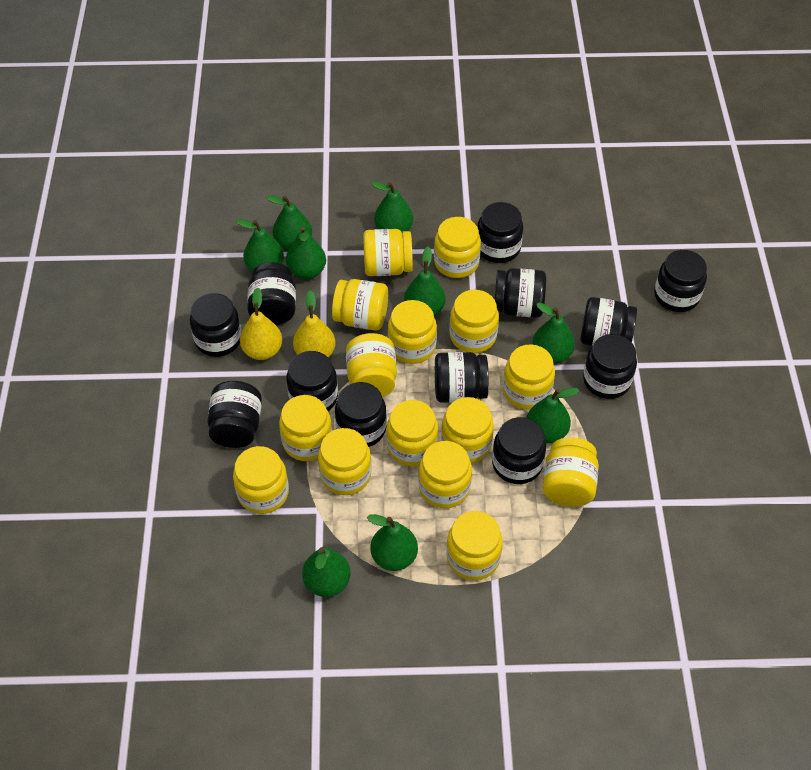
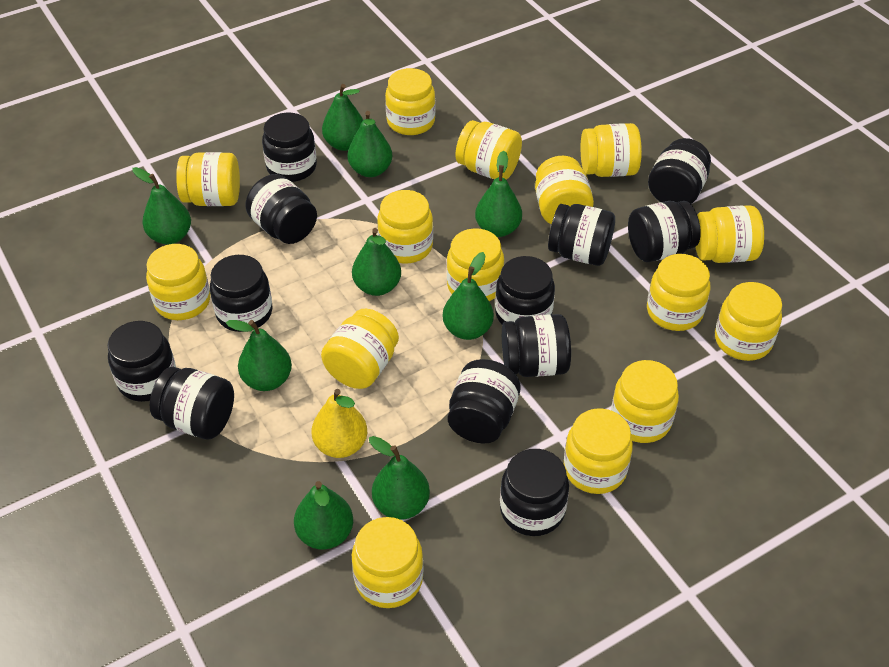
yellow pear: 2 -> 1

